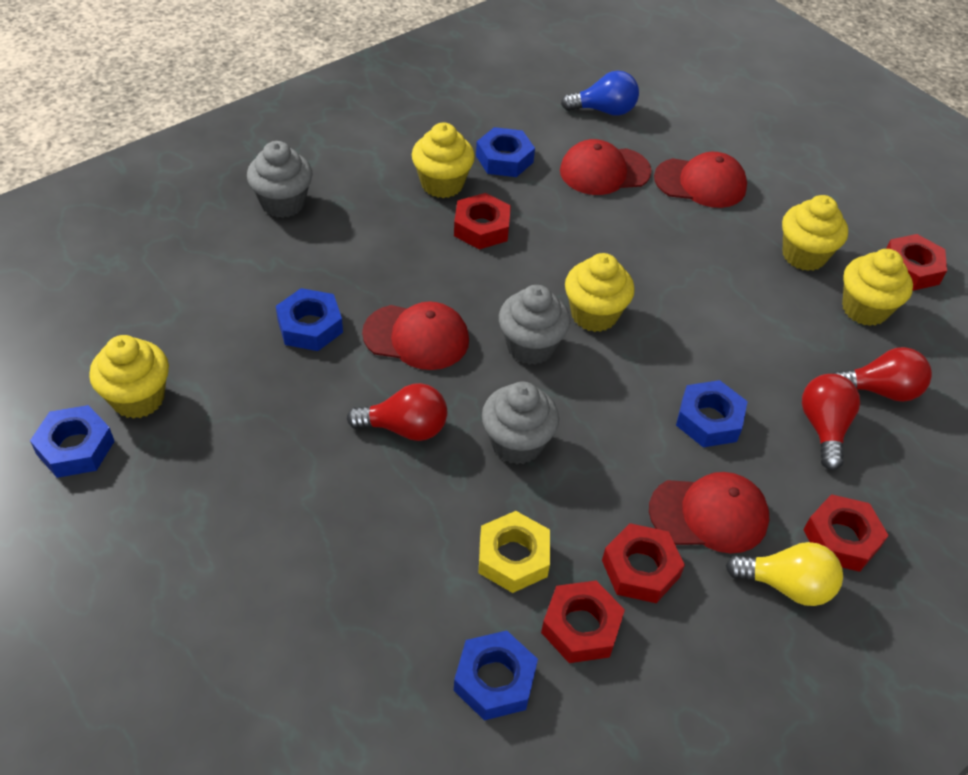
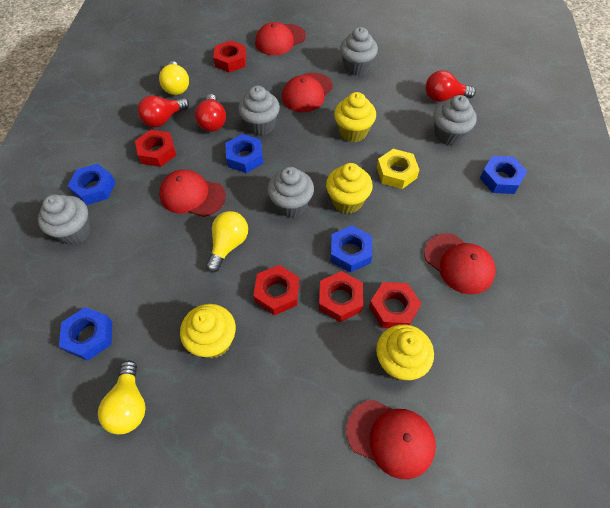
blue light bulb: 1 -> 0
grey cupcake: 3 -> 5
red cap: 4 -> 5
yellow cupcake: 5 -> 4
yellow light bulb: 1 -> 3

